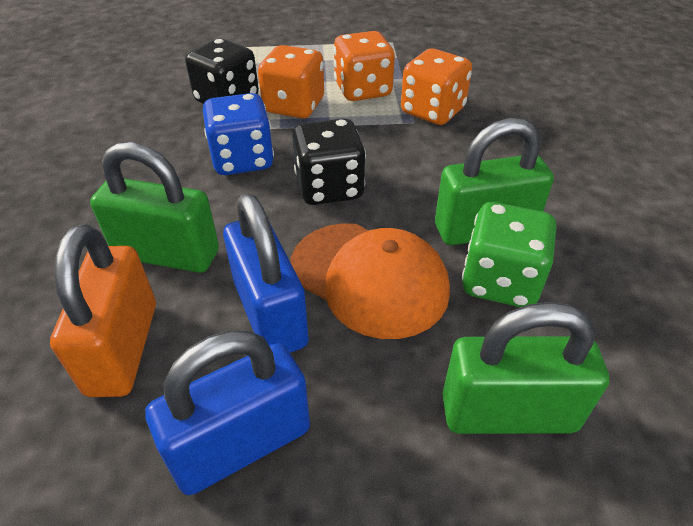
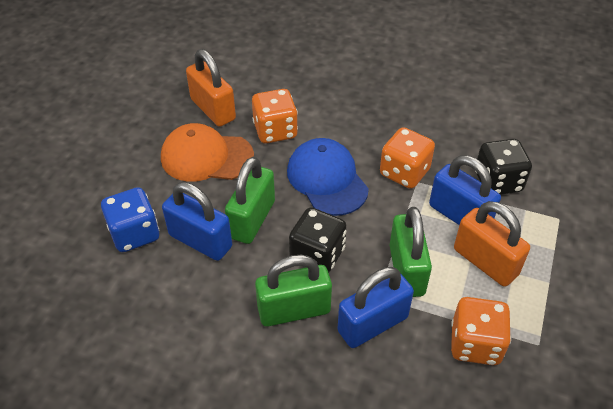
blue cap: 0 -> 1
blue padlock: 2 -> 3
green dice: 1 -> 0
orange padlock: 1 -> 2

